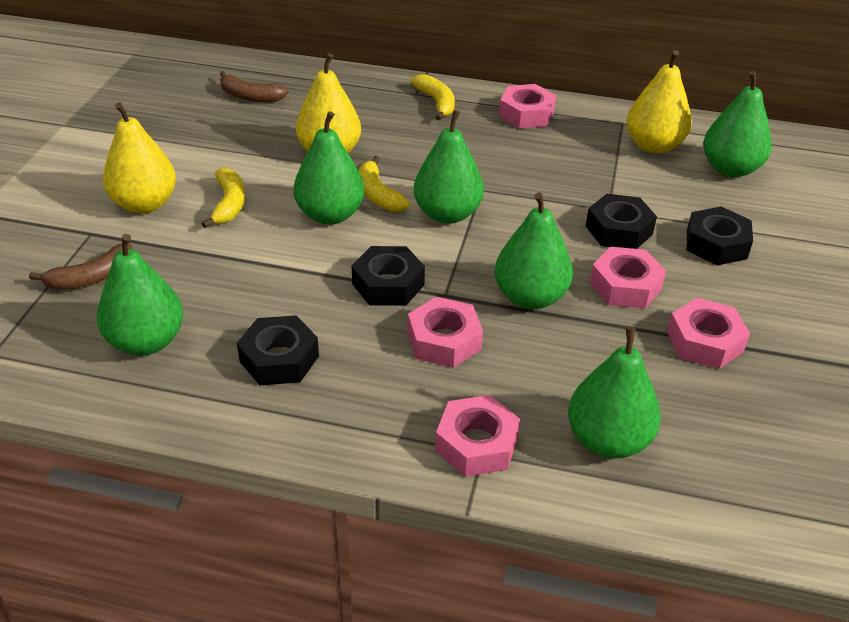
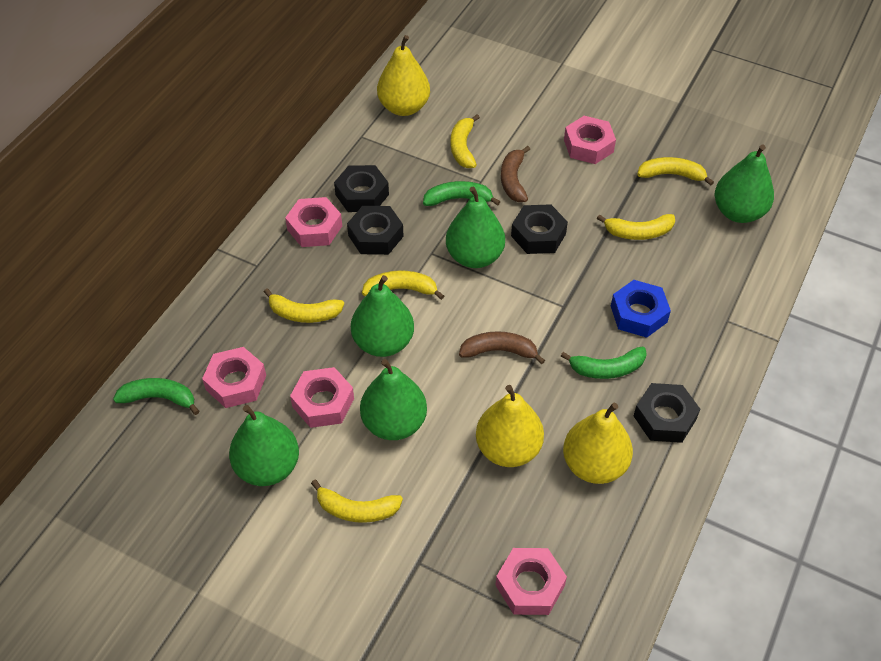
blue nut: 0 -> 1
green banana: 0 -> 3
green pear: 6 -> 5
yellow banana: 3 -> 6

